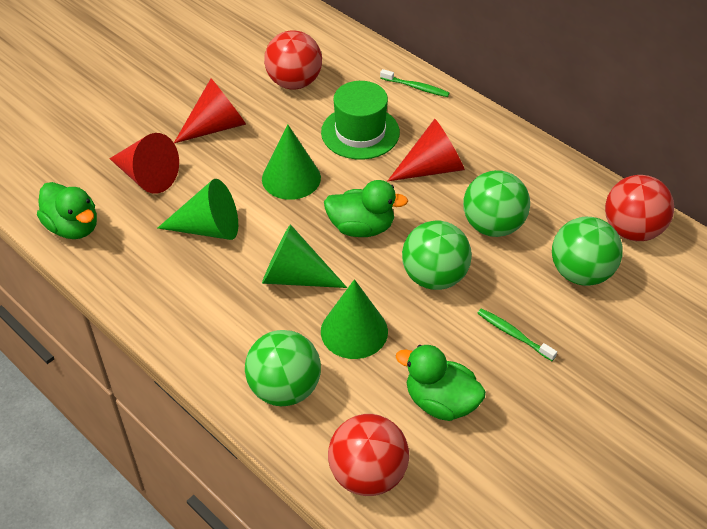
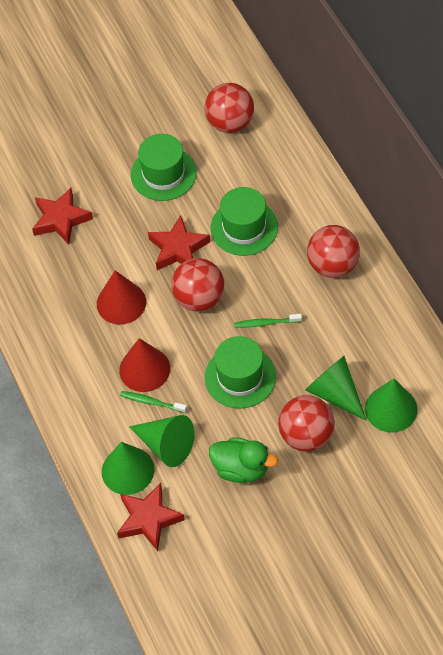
green ball: 4 -> 0
green duck: 3 -> 1
green hat: 1 -> 3
red ball: 3 -> 4
red cone: 3 -> 2
red star: 0 -> 3

